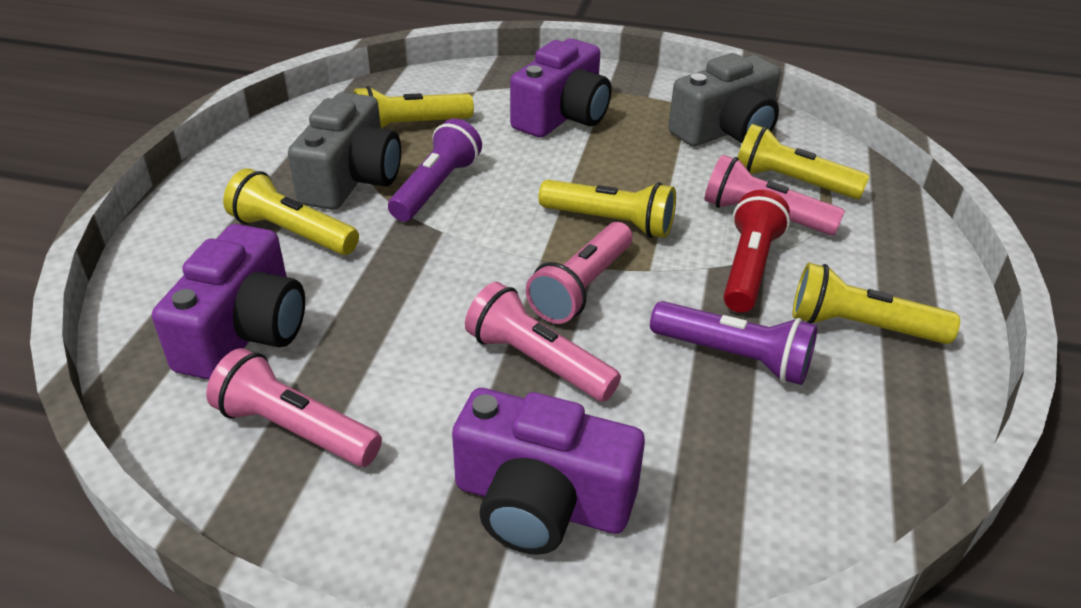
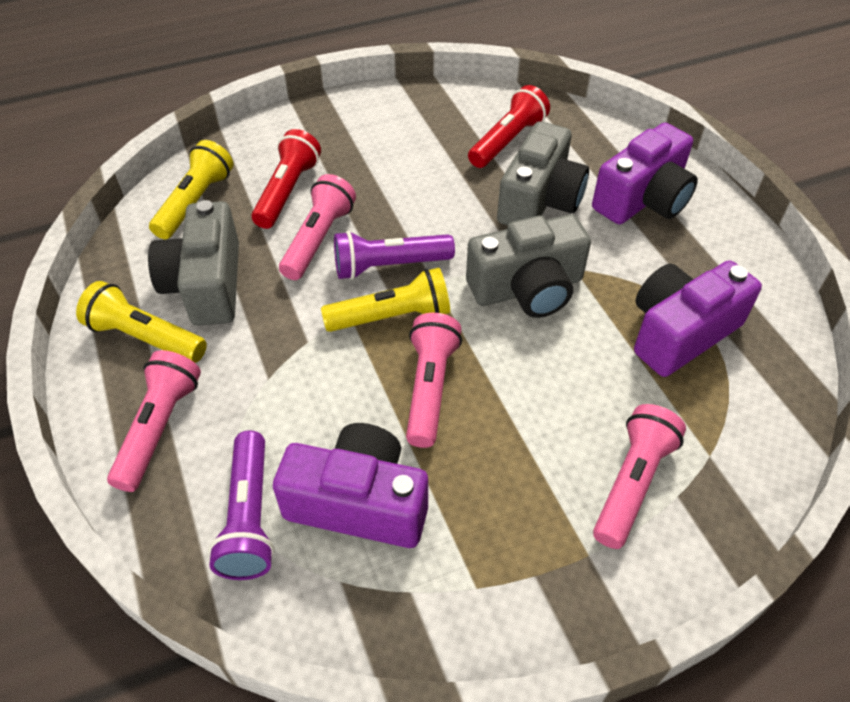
grey camera: 2 -> 3
red flashlight: 1 -> 2
yellow flashlight: 5 -> 3

